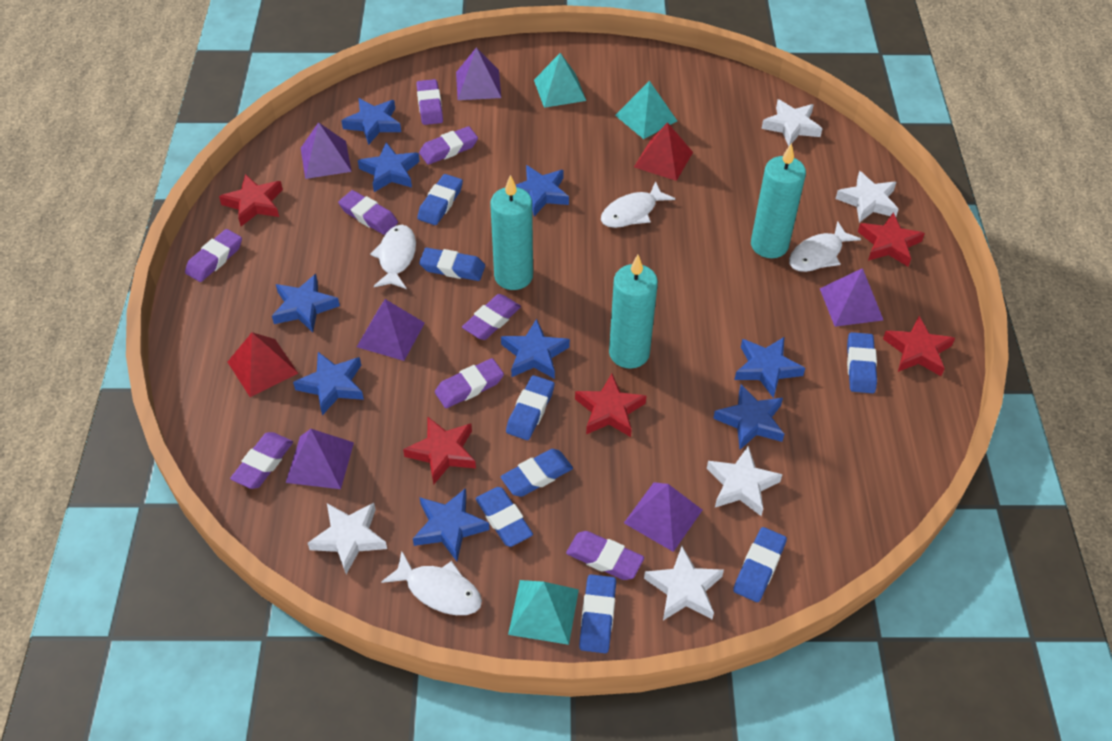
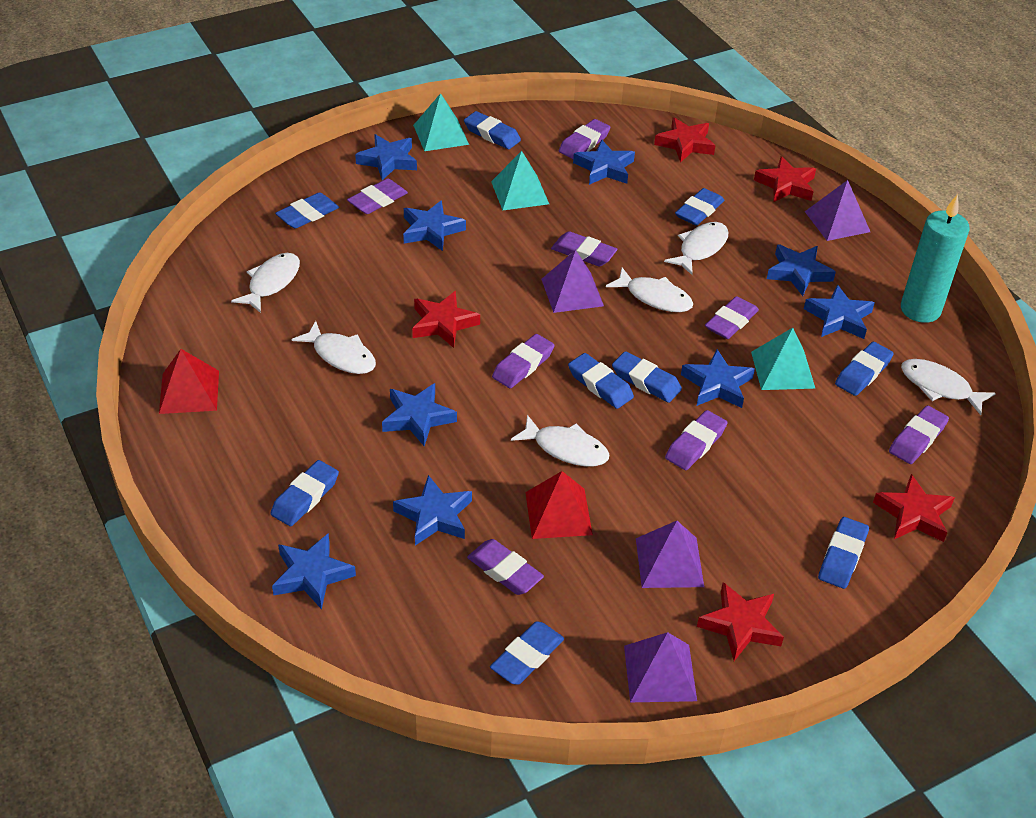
blue eraser: 8 -> 9
purple pyramid: 6 -> 4
turquoise candle: 3 -> 1
white fish: 4 -> 6
white star: 5 -> 0

